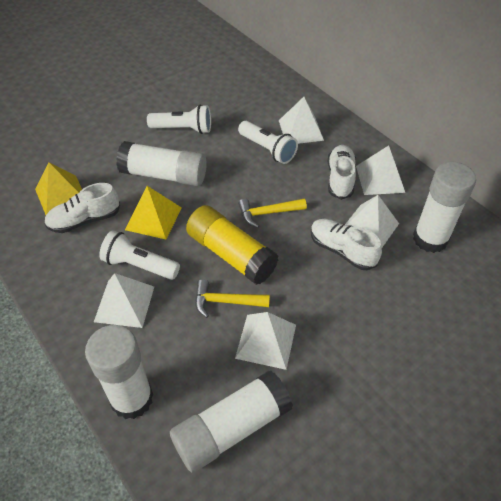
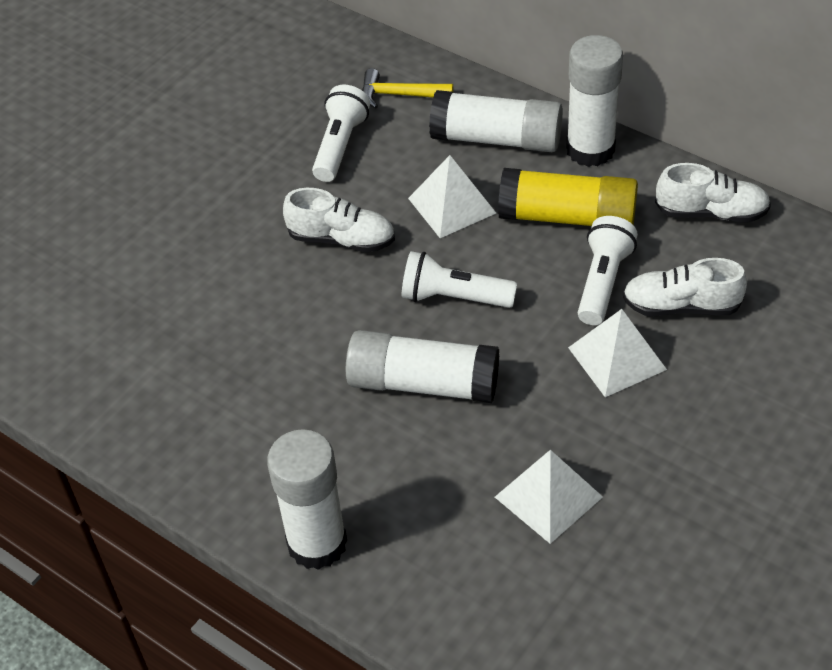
white pyramid: 5 -> 3
yellow hammer: 2 -> 1
yellow pyramid: 2 -> 0

